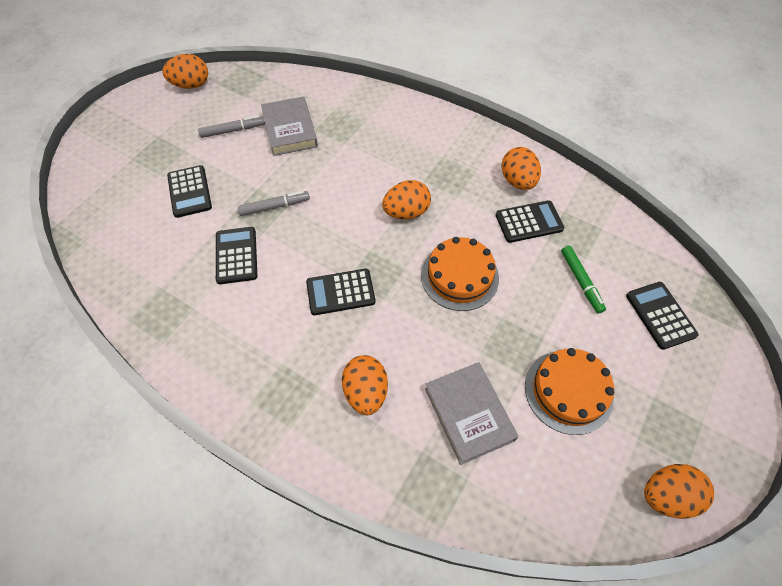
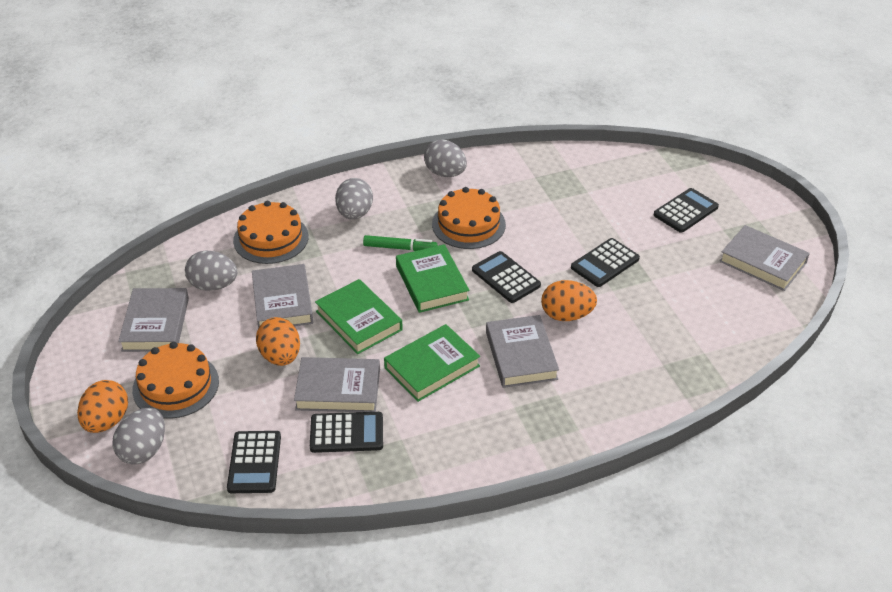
green book: 0 -> 3
grey book: 2 -> 5
grey egg: 0 -> 4
grey marker: 2 -> 0
orange cake: 2 -> 3
orange egg: 5 -> 3

